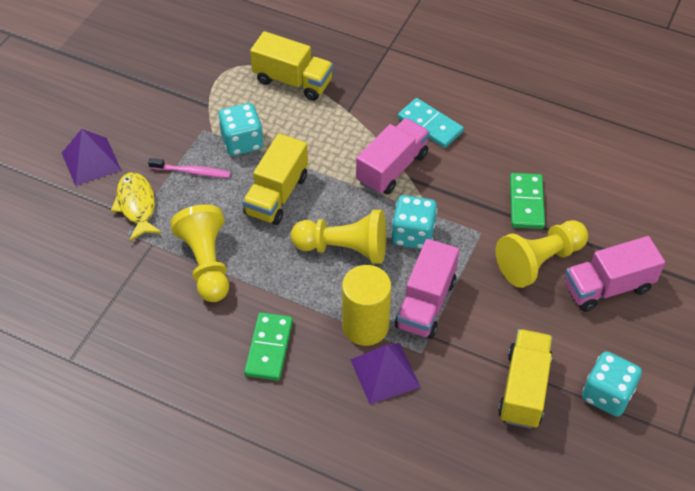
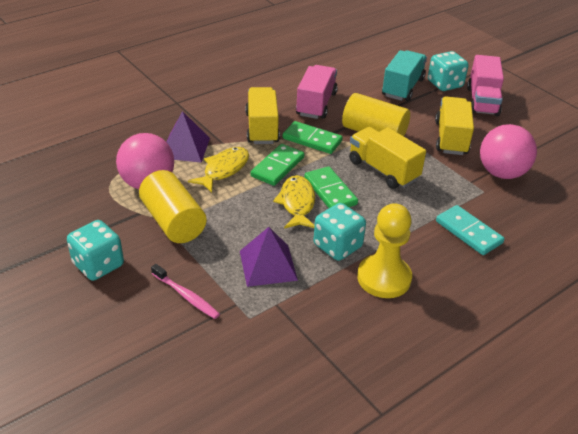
green domino: 2 -> 3
pink ball: 0 -> 2
pink truck: 3 -> 2
turquoise truck: 0 -> 1
yellow cylinder: 1 -> 2
yellow fish: 1 -> 2
yellow pawn: 3 -> 1

